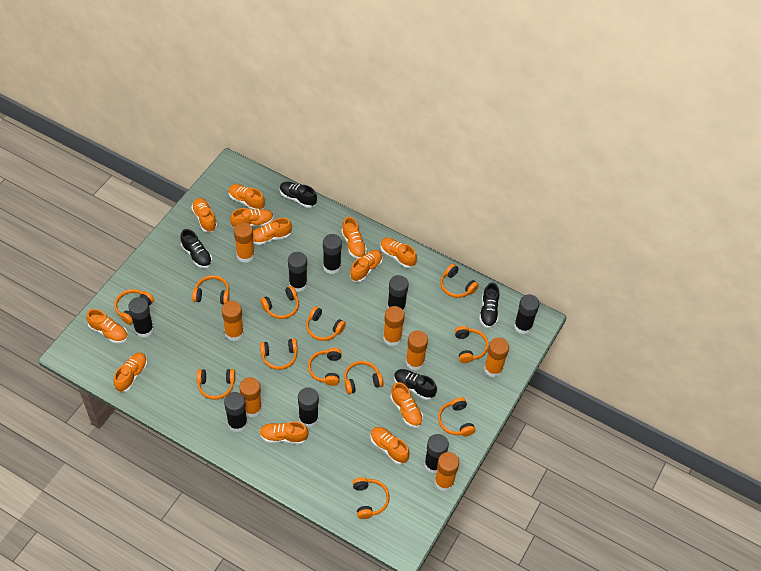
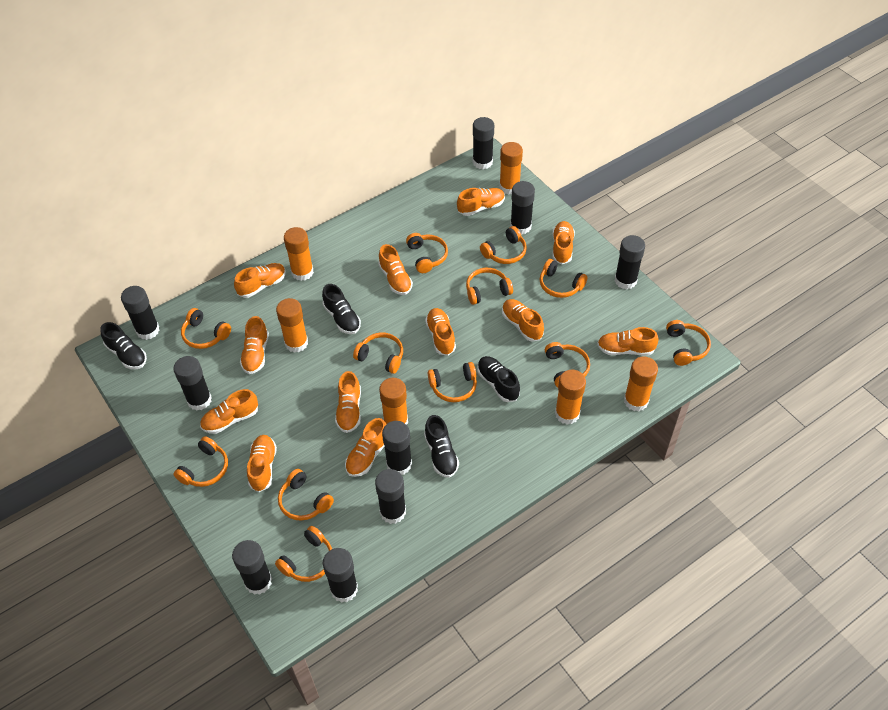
black glue stick: 8 -> 9
orange glue stick: 7 -> 6

